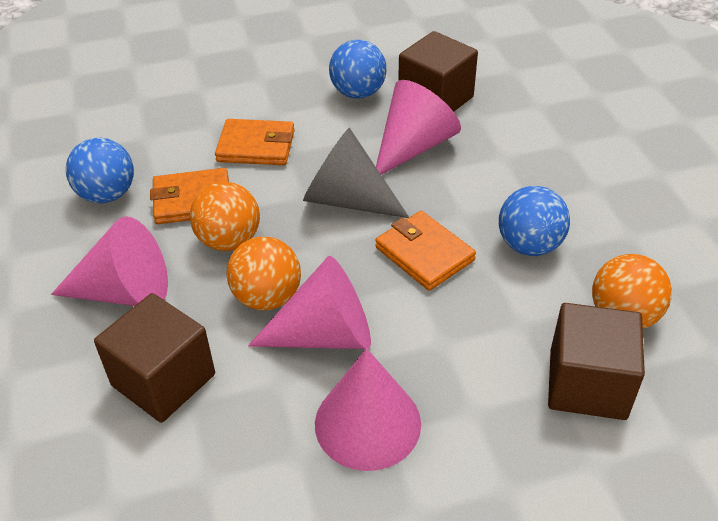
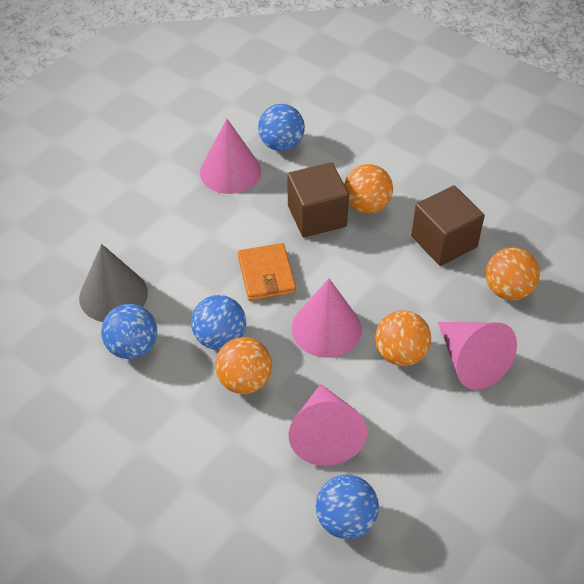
blue ball: 3 -> 4
brown cube: 3 -> 2
orange ball: 3 -> 4
orange wallet: 3 -> 1

